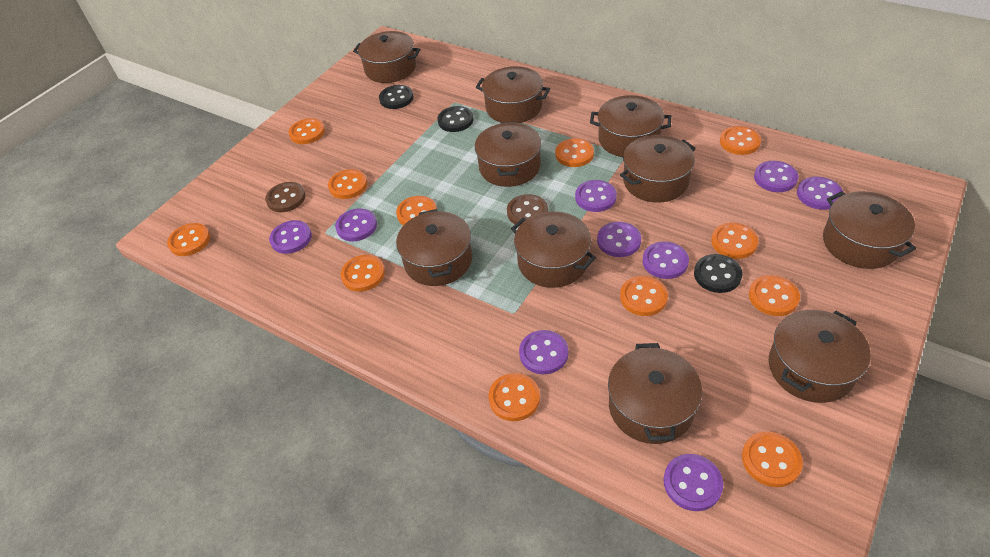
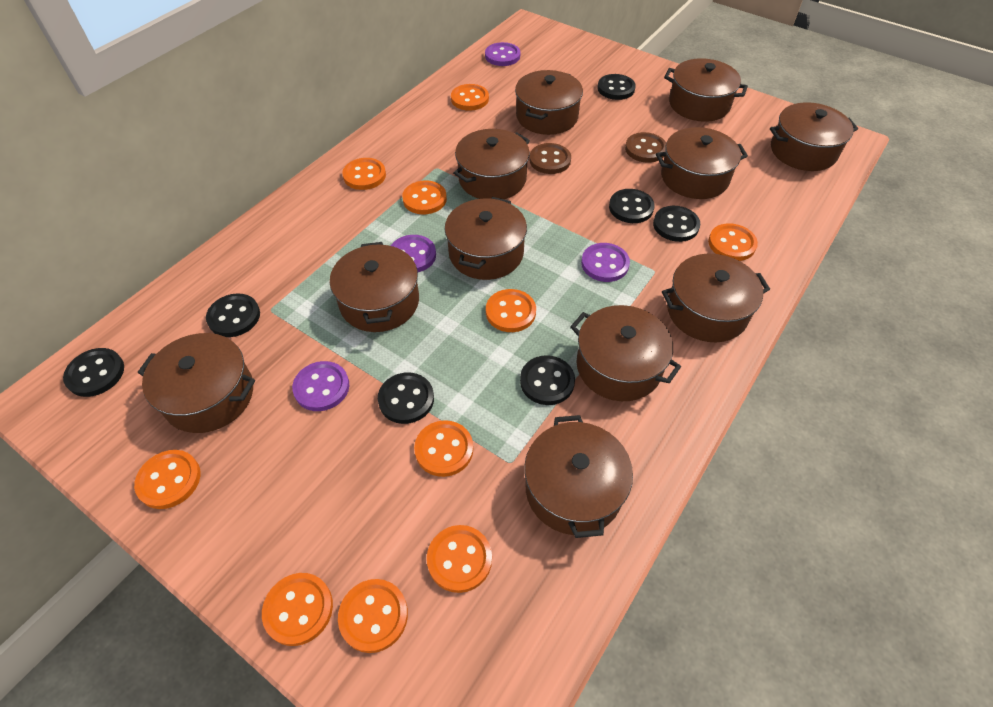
black button: 3 -> 7
brown pot: 10 -> 11
orange button: 12 -> 10
purple button: 9 -> 4

